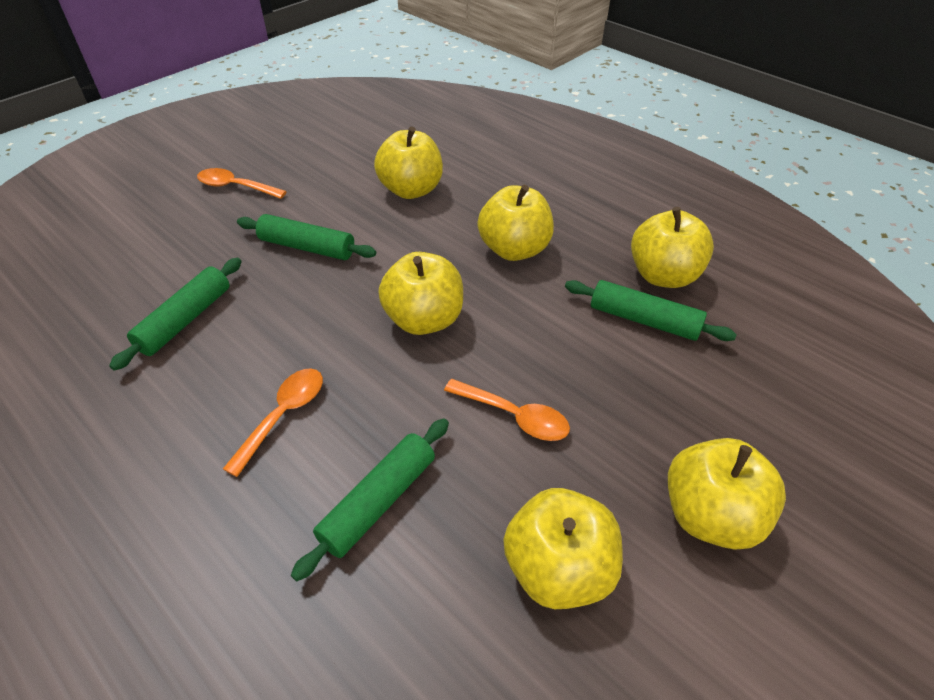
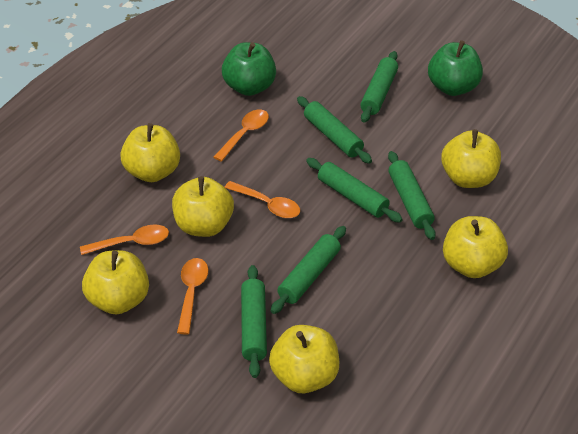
green apple: 0 -> 2
green rolling pin: 4 -> 6
orange spoon: 3 -> 4

